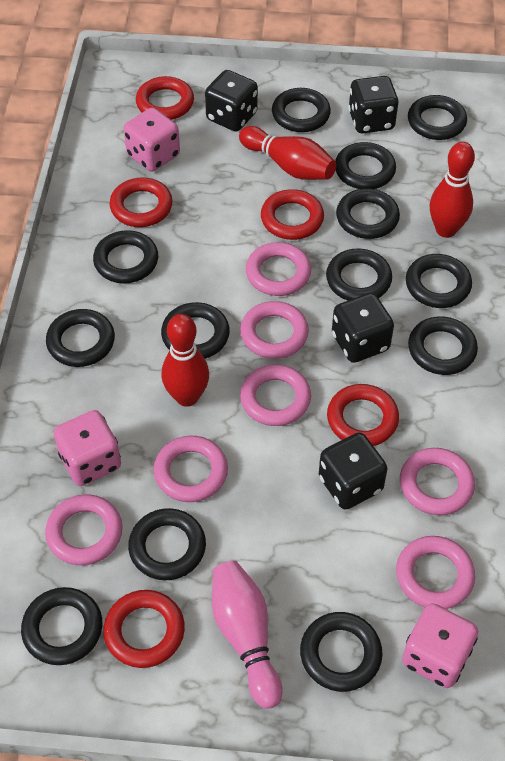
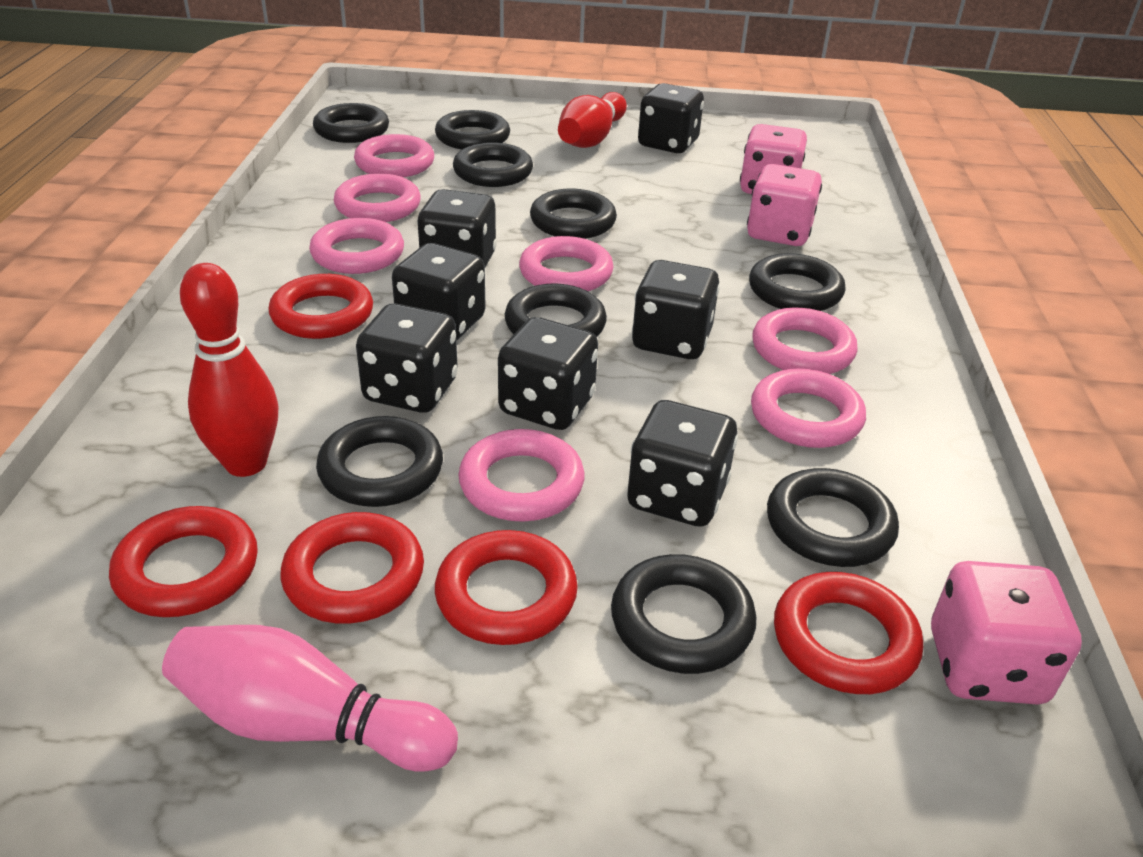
black dice: 4 -> 7
black ring: 13 -> 9
red bowling pin: 3 -> 2

